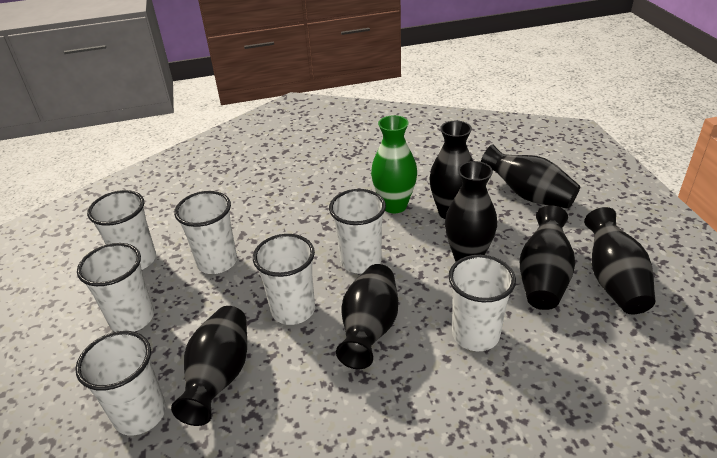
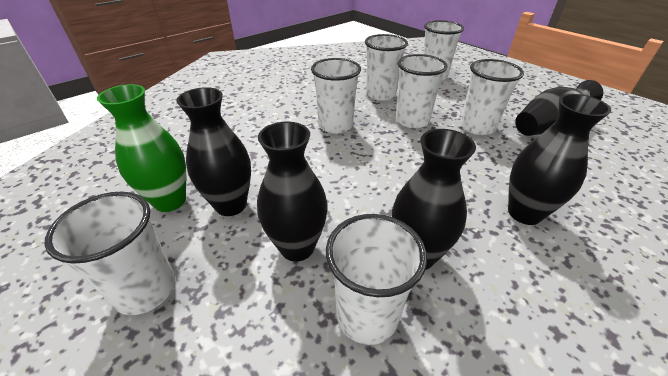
black vase: 7 -> 5

